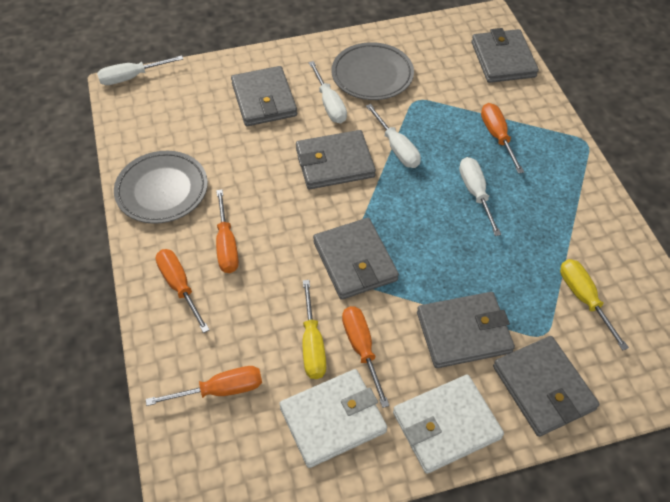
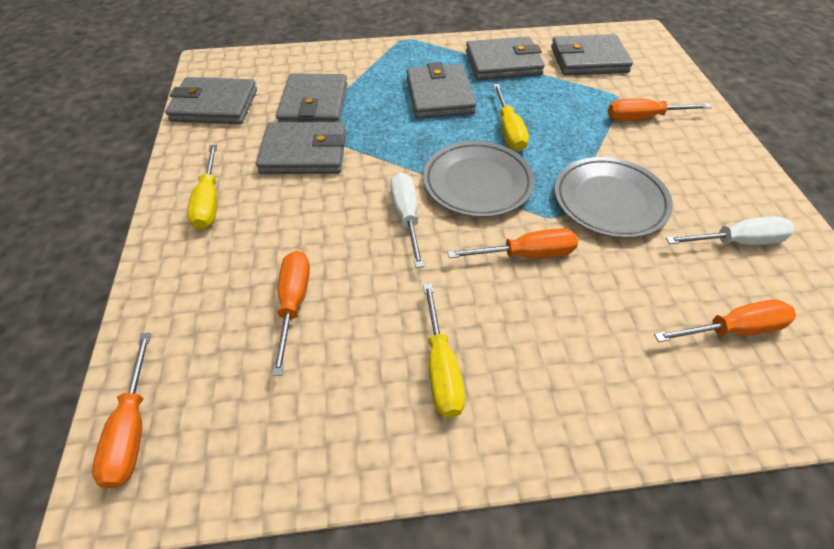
white screwdriver: 4 -> 2
white wallet: 2 -> 0
yellow screwdriver: 2 -> 3

